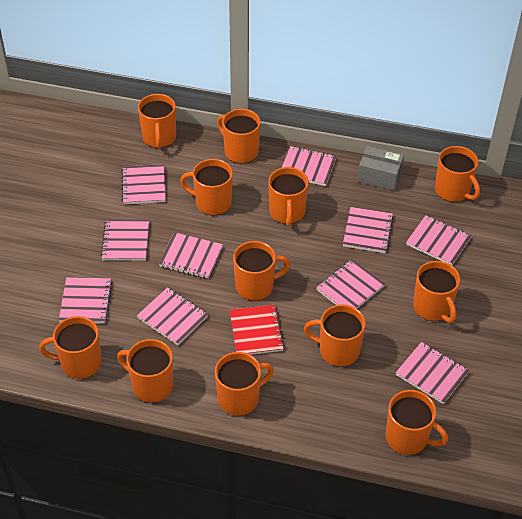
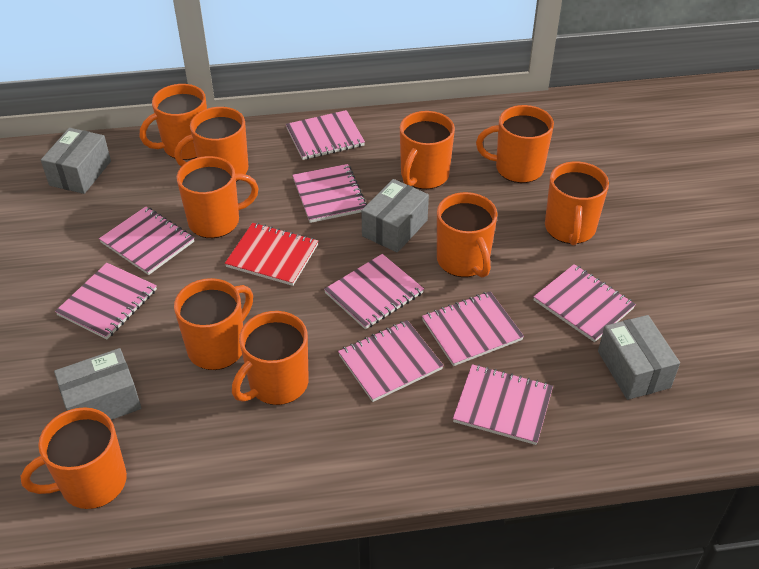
grey box: 1 -> 4
orange mug: 12 -> 10
pink notebook: 10 -> 9

